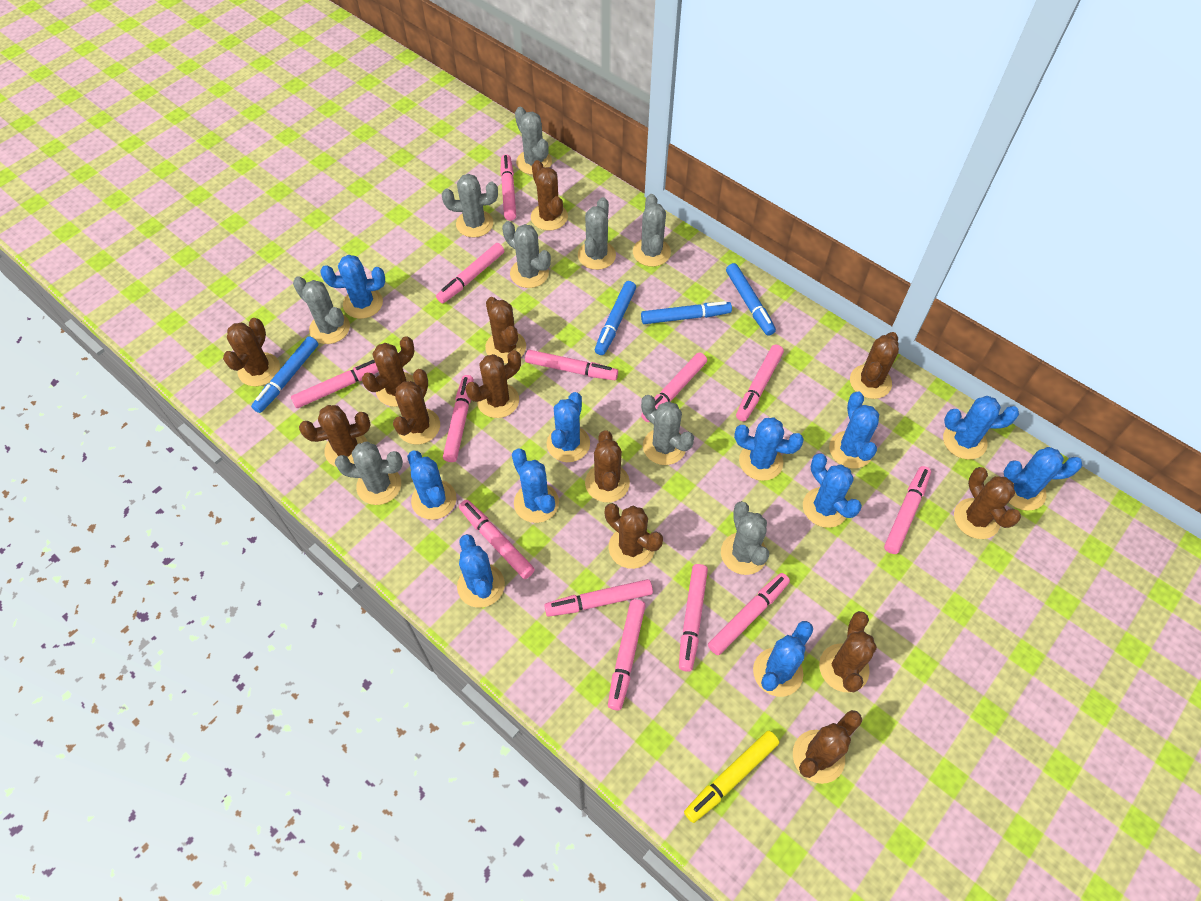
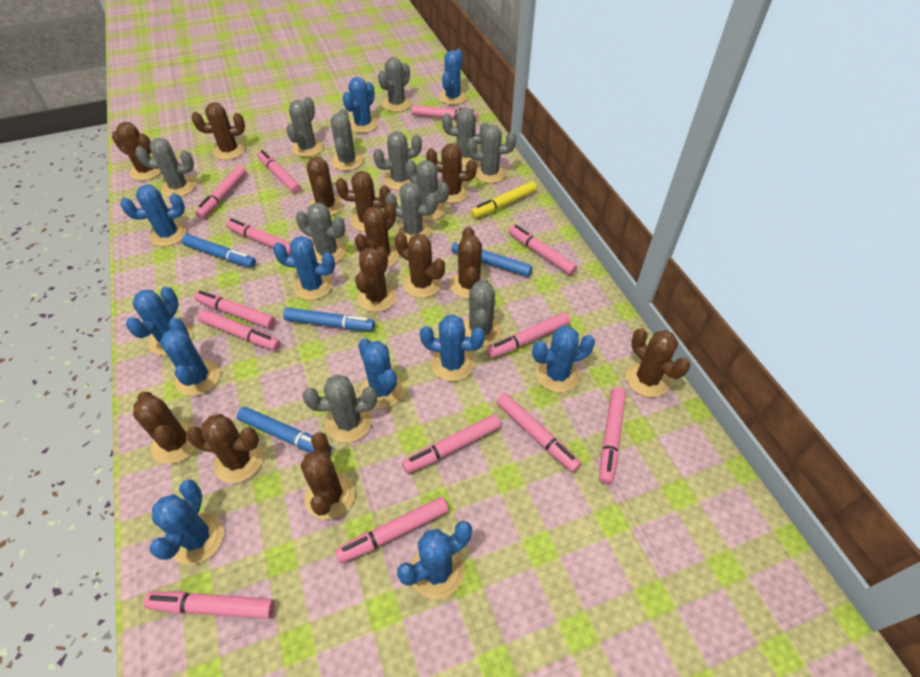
grey cactus: 9 -> 12

